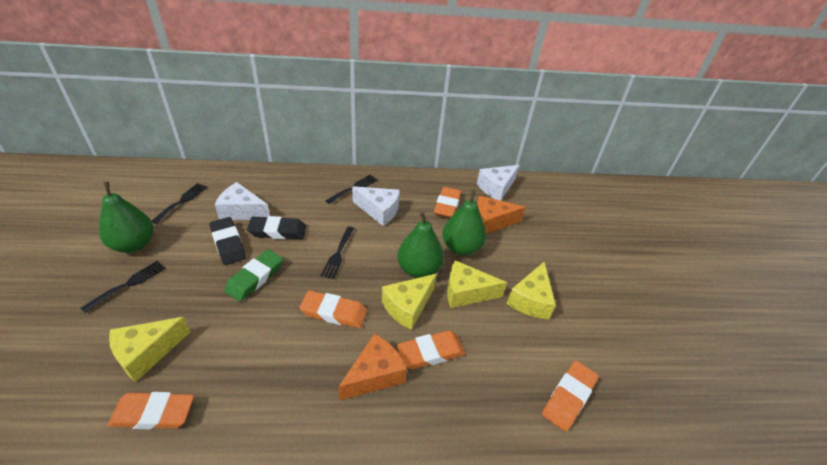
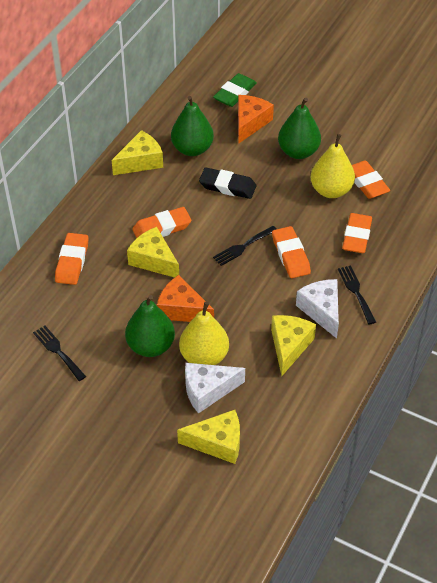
black eraser: 2 -> 1
black fork: 4 -> 3
white cheese: 3 -> 2
yellow pear: 0 -> 2

